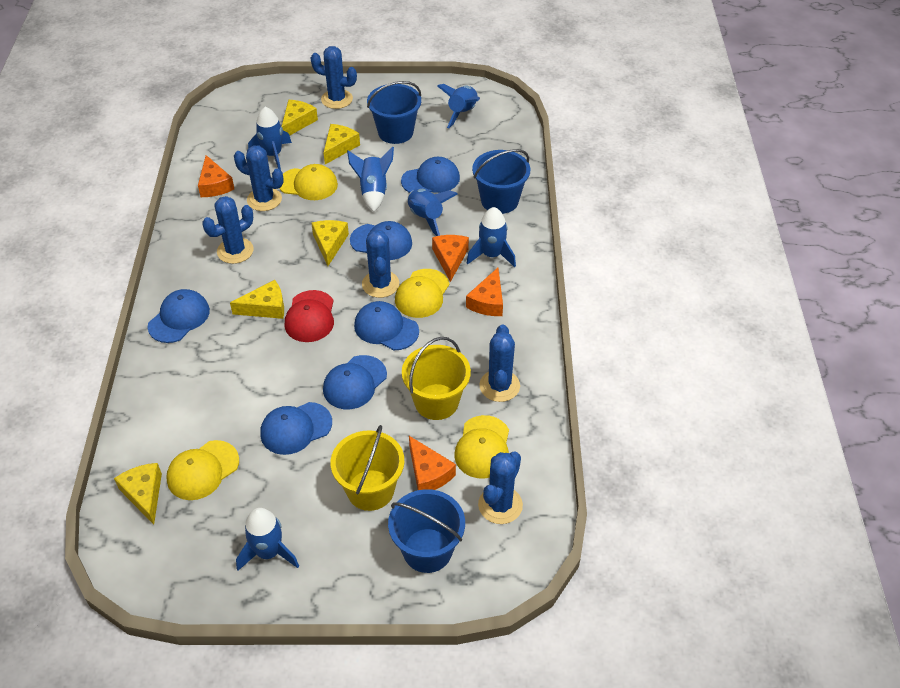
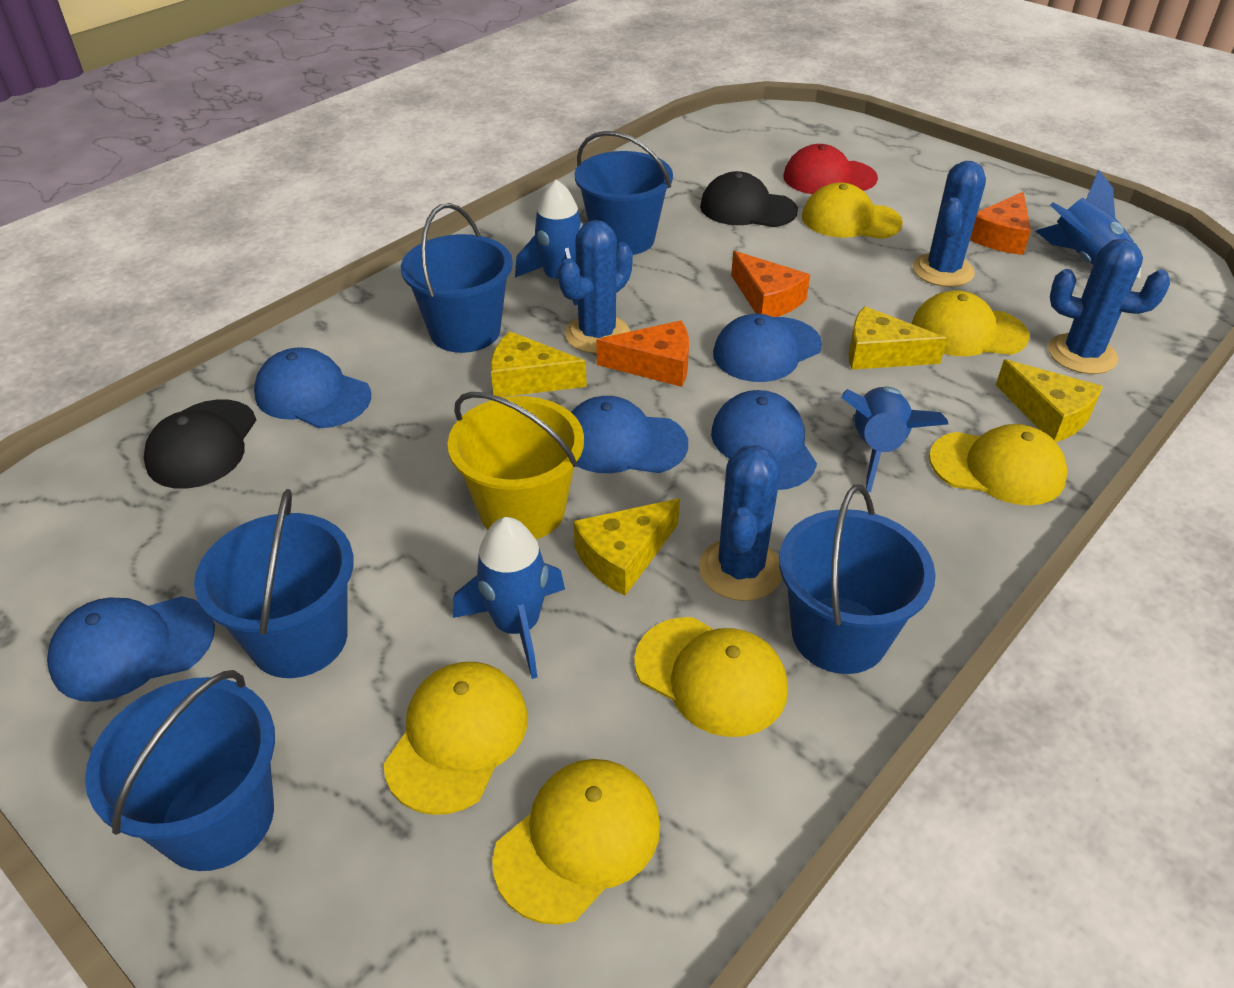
black cap: 0 -> 2
blue bucket: 3 -> 5
blue cactus: 6 -> 4
blue cap: 6 -> 5
blue rocket: 6 -> 4
orange cheese: 4 -> 3
yellow bucket: 2 -> 1
yellow cap: 4 -> 6
yellow cheese: 5 -> 4

